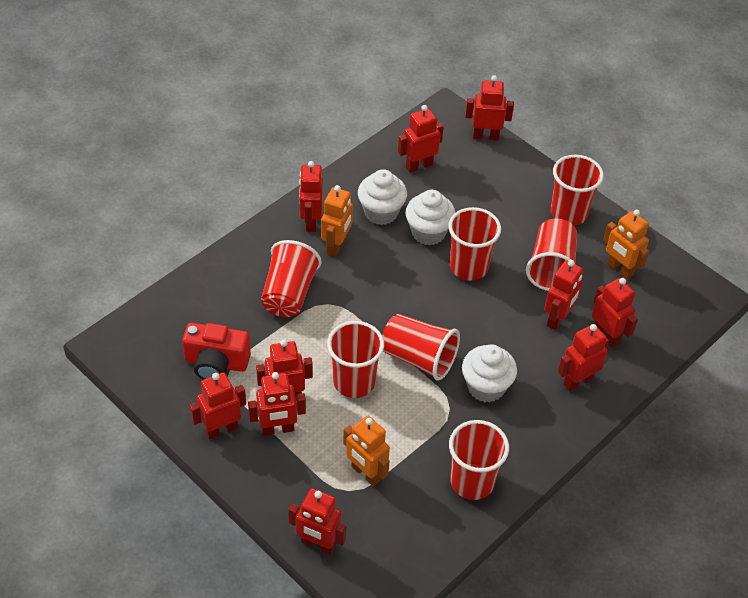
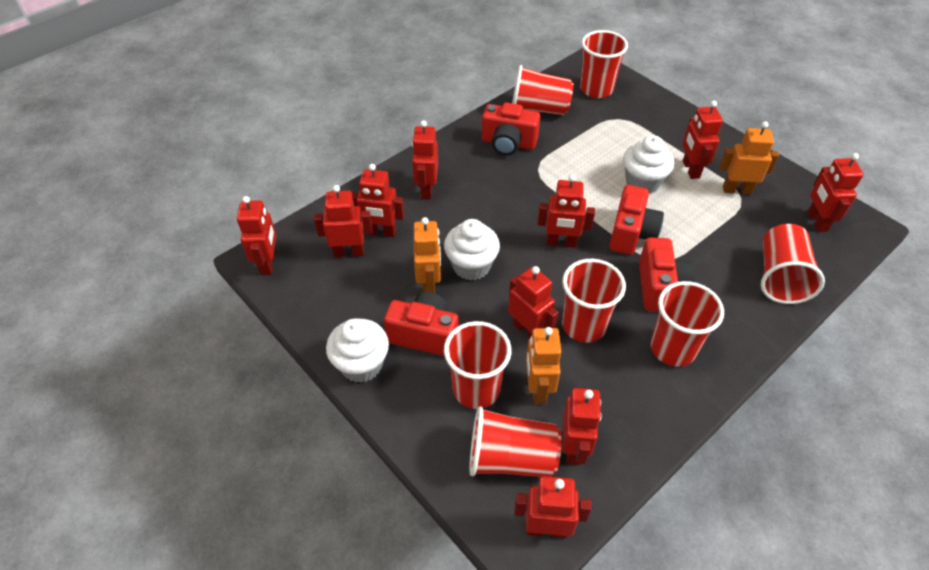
red camera: 1 -> 4

